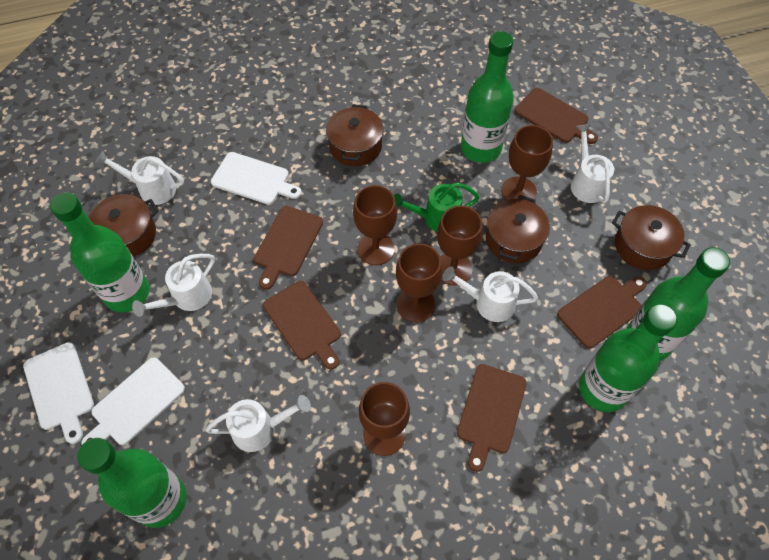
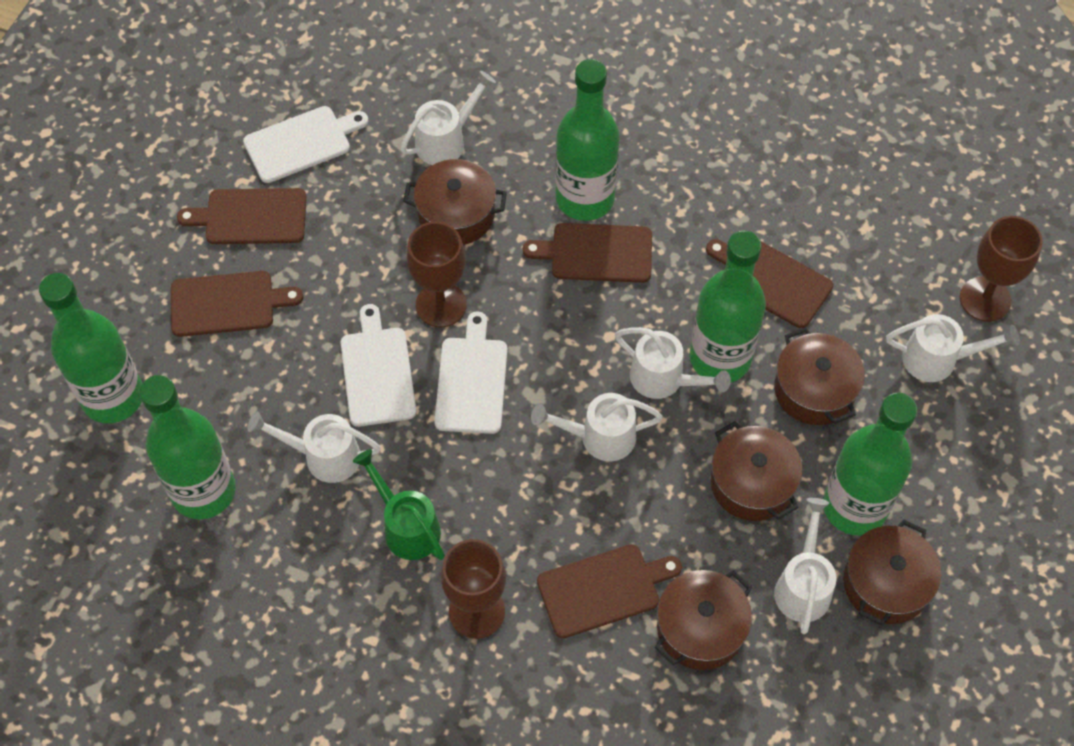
brown goblet: 5 -> 3
brown pot: 4 -> 5
white watering can: 5 -> 6

